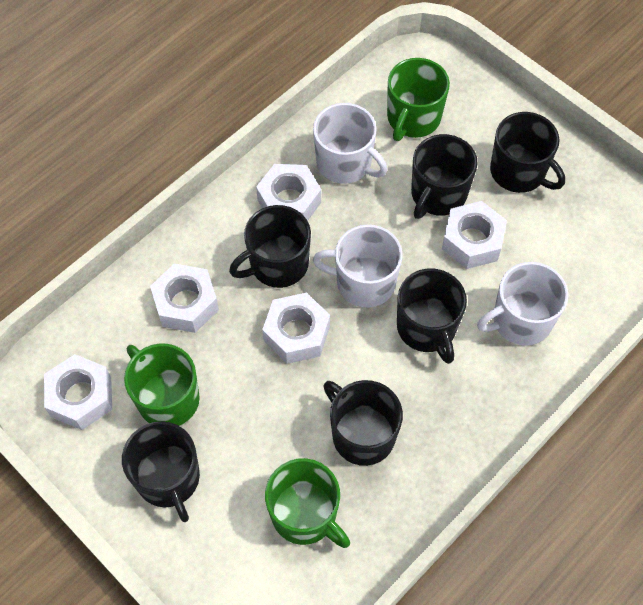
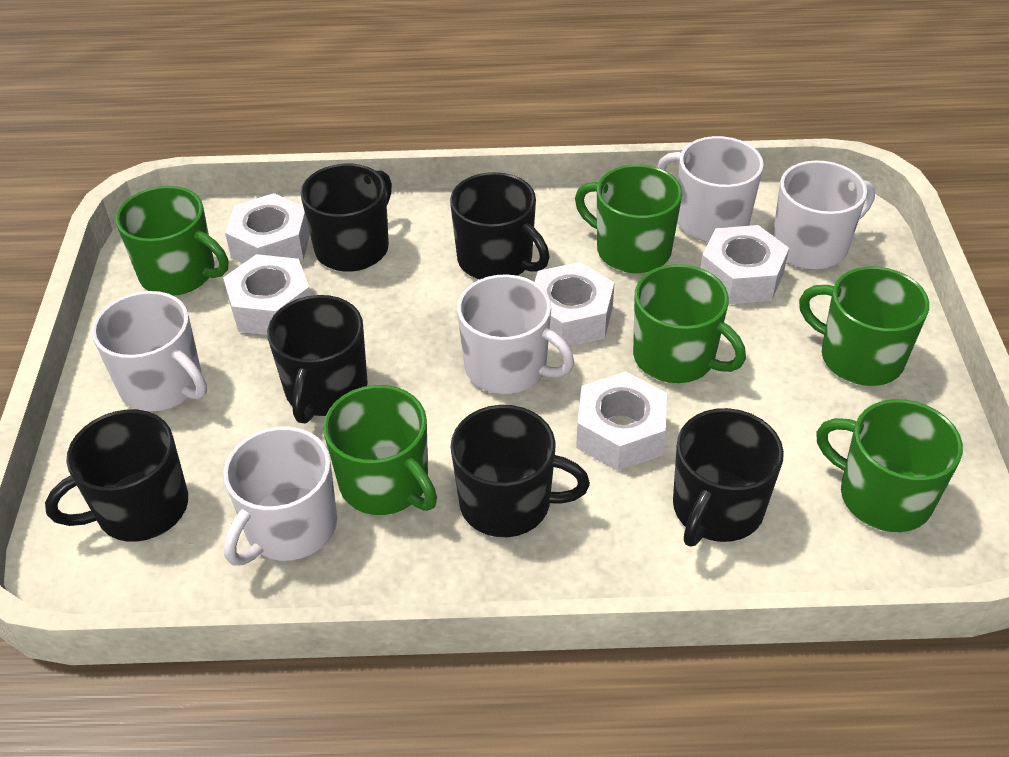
green mug: 3 -> 6
white mug: 3 -> 5

